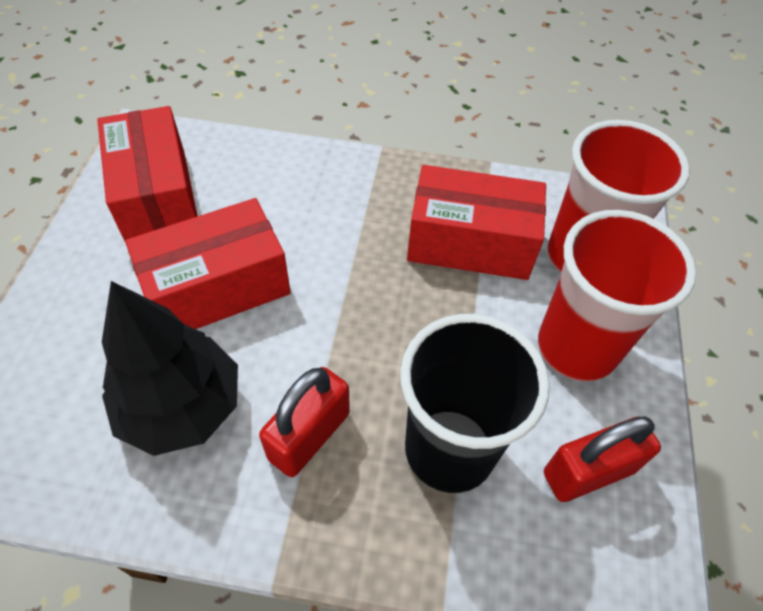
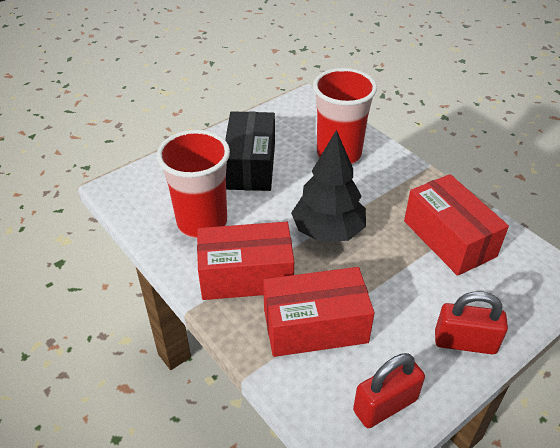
black box: 0 -> 1
black cup: 1 -> 0

